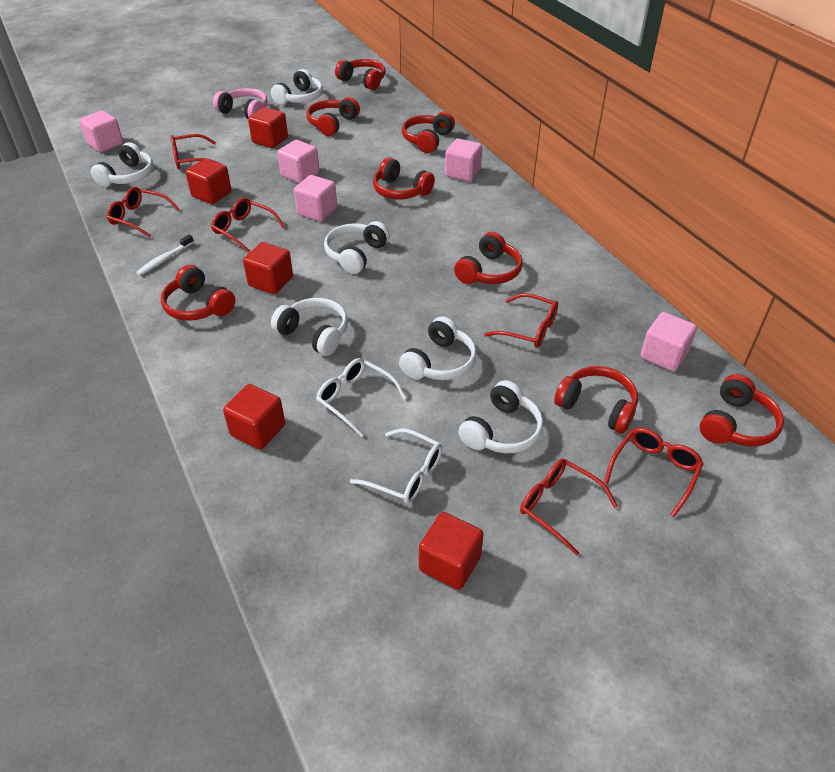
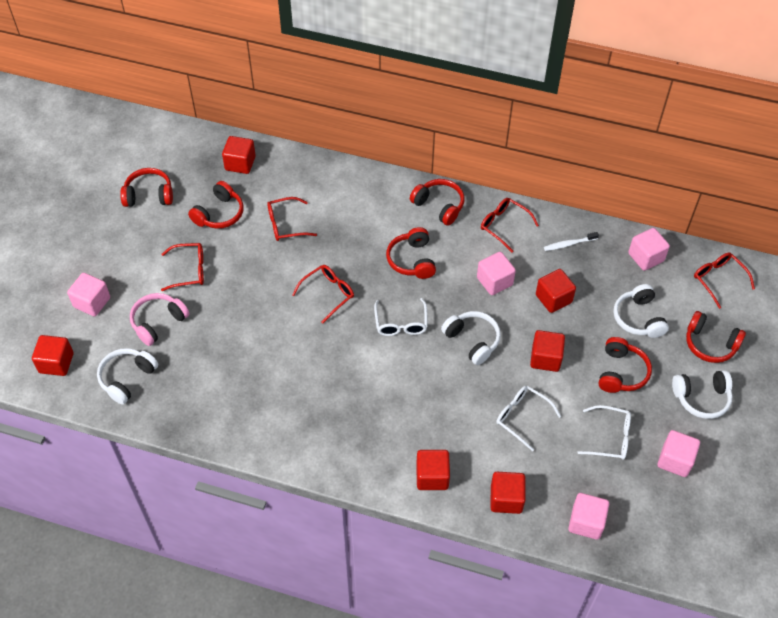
red cube: 5 -> 6
red glasses: 6 -> 5
red headphones: 8 -> 6
white glasses: 2 -> 3
white headphones: 6 -> 4

